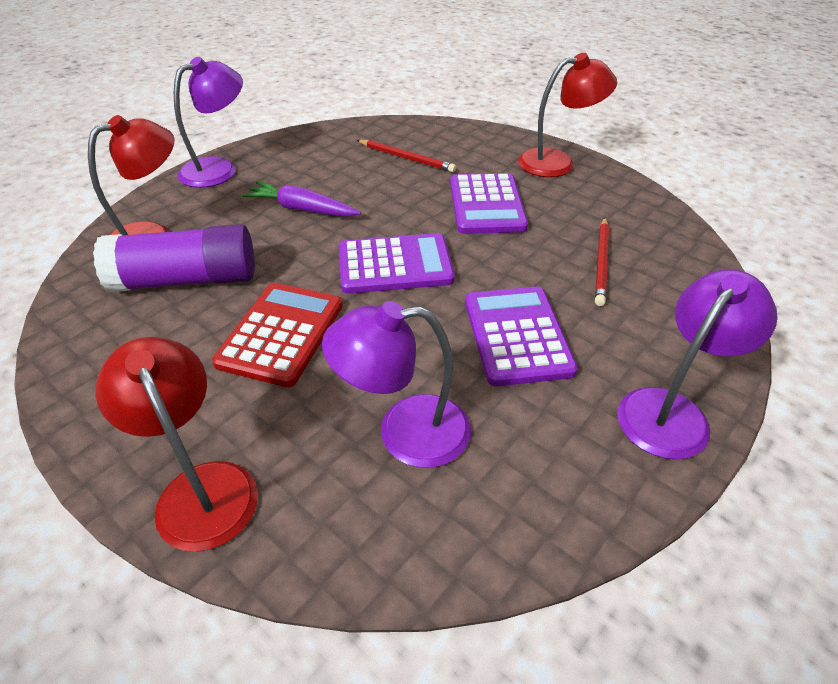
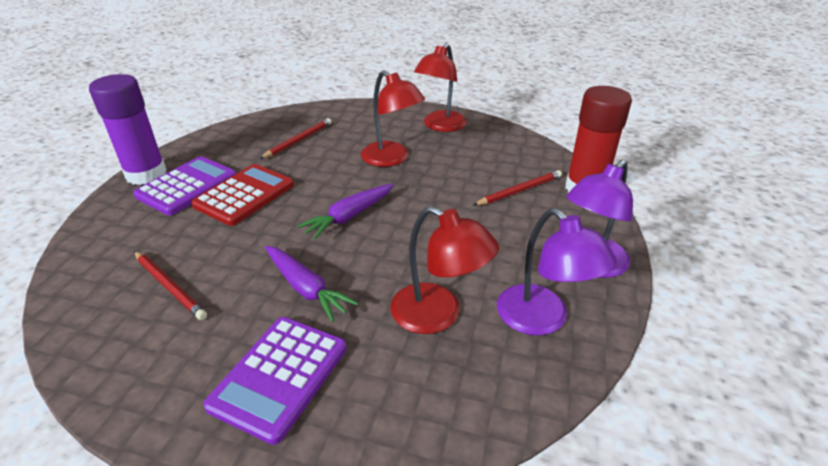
purple calculator: 3 -> 2
purple carrot: 1 -> 2
purple lamp: 3 -> 2
red glue stick: 0 -> 1
red pencil: 2 -> 3

